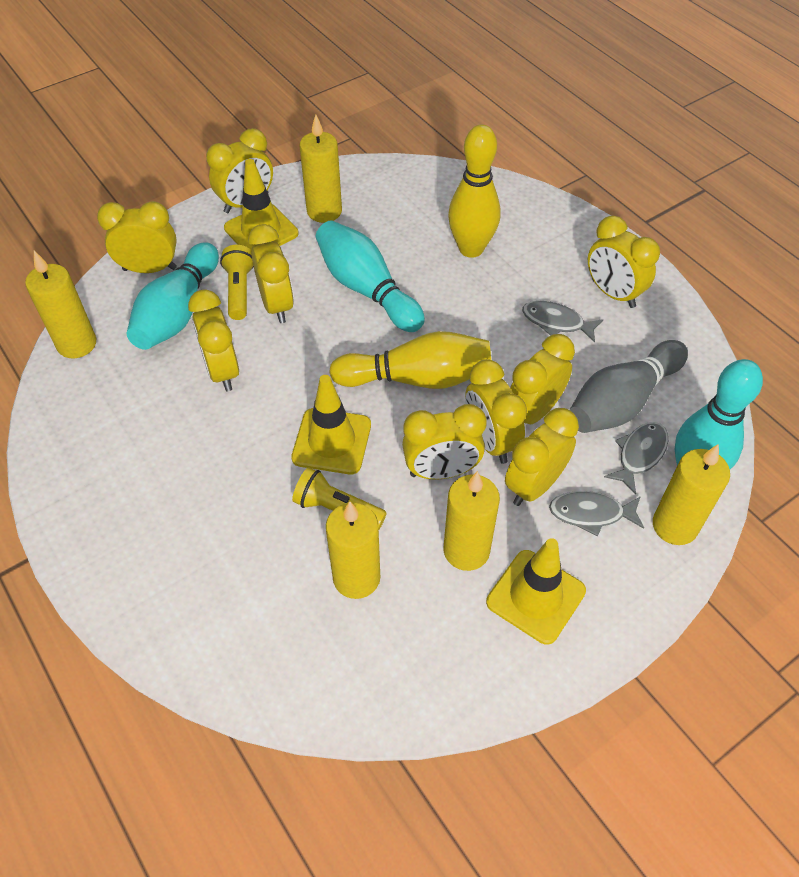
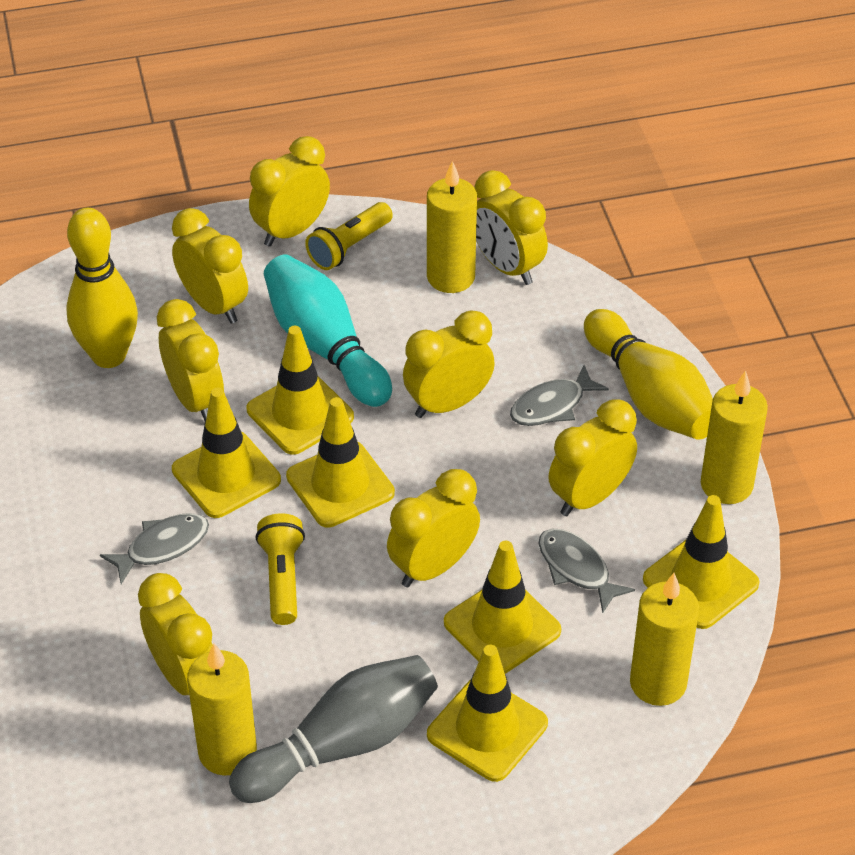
turquoise bowling pin: 3 -> 1
yellow candle: 5 -> 4
yellow clock: 9 -> 8
yellow traffic cone: 3 -> 6

